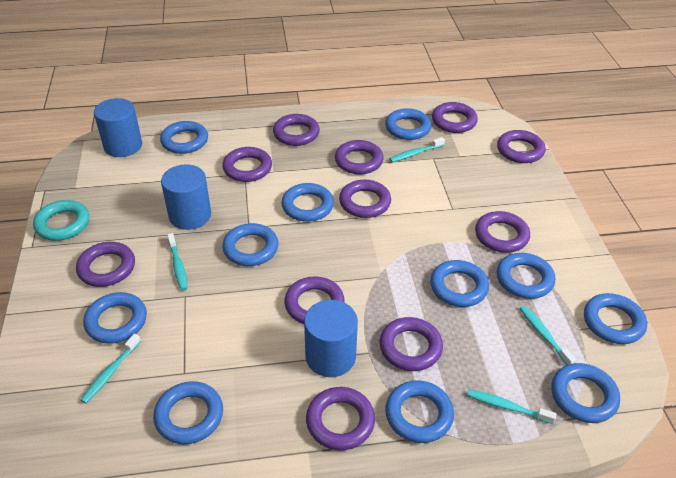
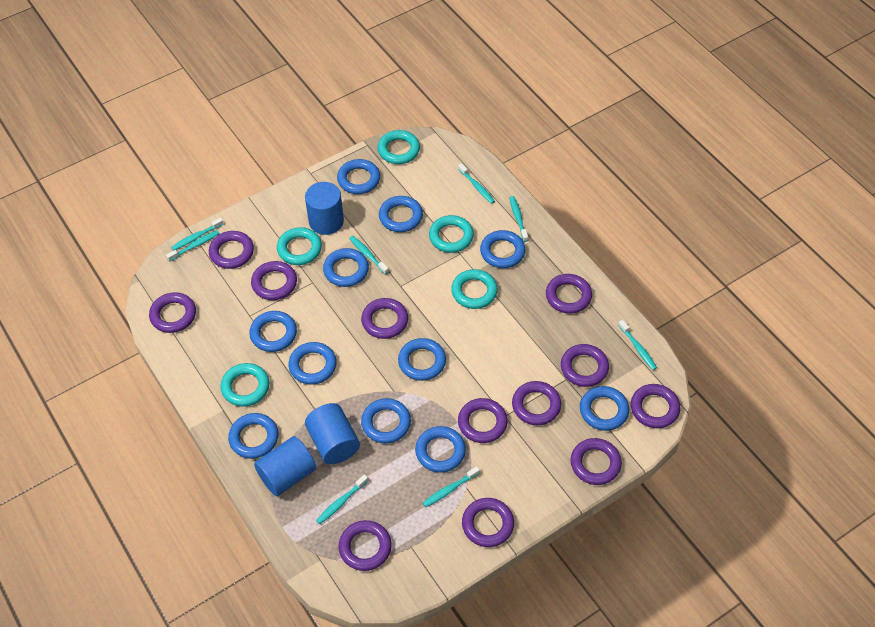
purple ring: 11 -> 12
turquoise ring: 1 -> 5
turquoise toothbrush: 5 -> 8

